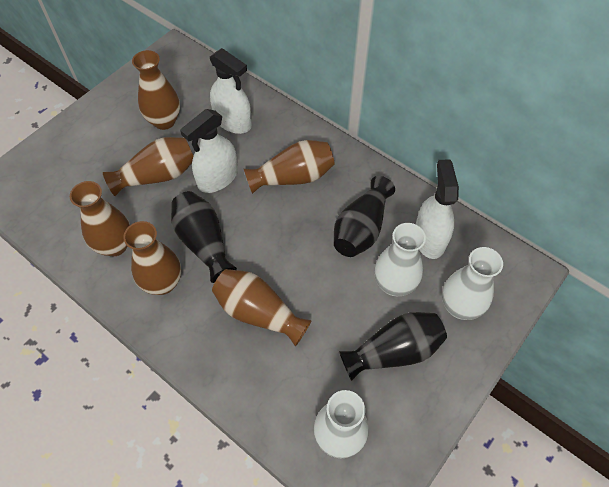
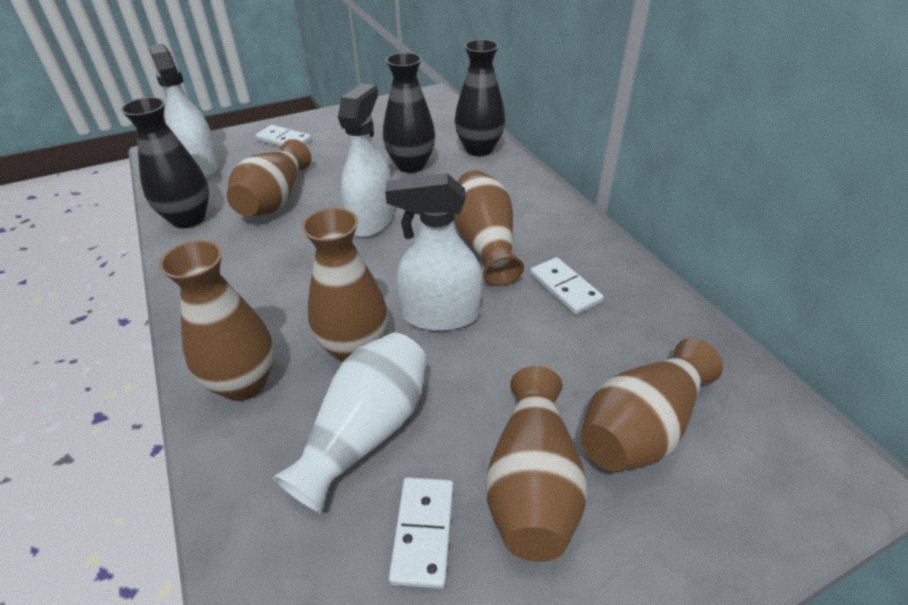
white domino: 0 -> 3
white vase: 3 -> 1

